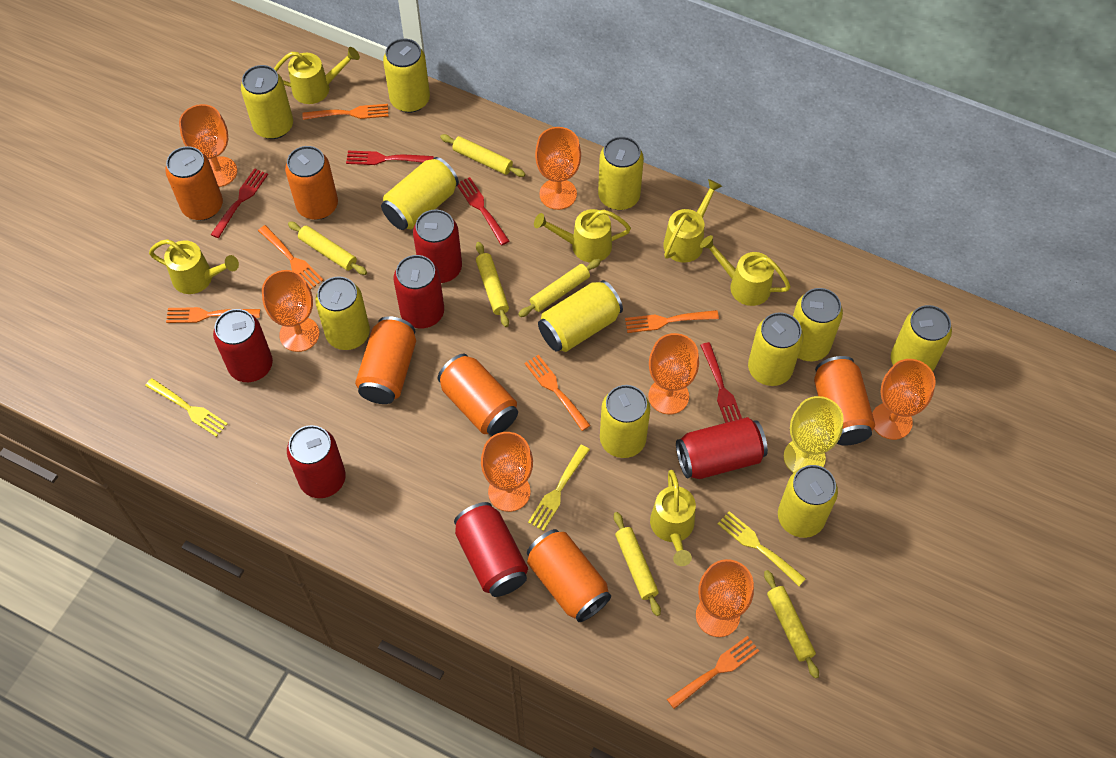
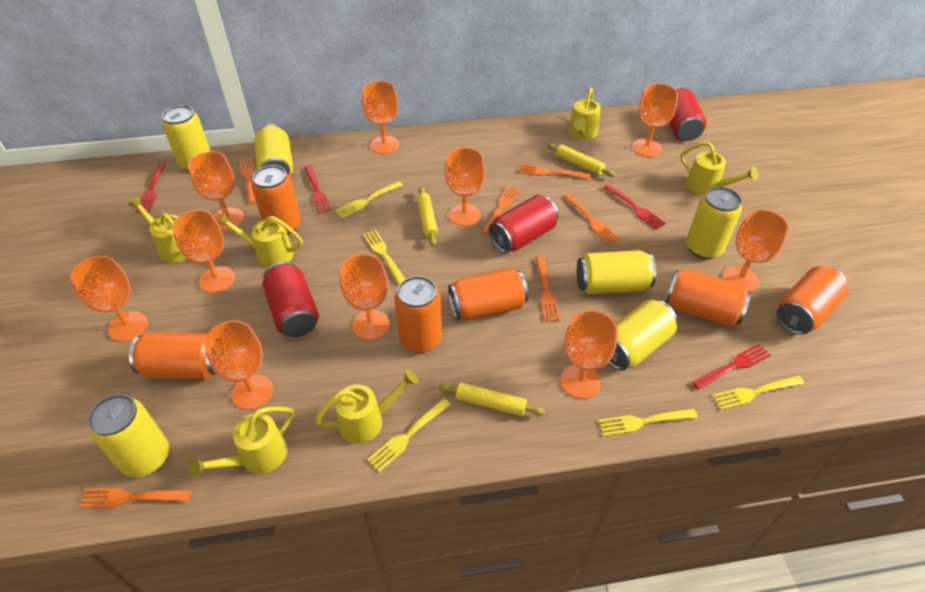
orange goblet: 7 -> 10
red can: 6 -> 3
yellow can: 11 -> 6
yellow fork: 3 -> 5
yellow goblet: 1 -> 0
yellow rolling pin: 6 -> 3

